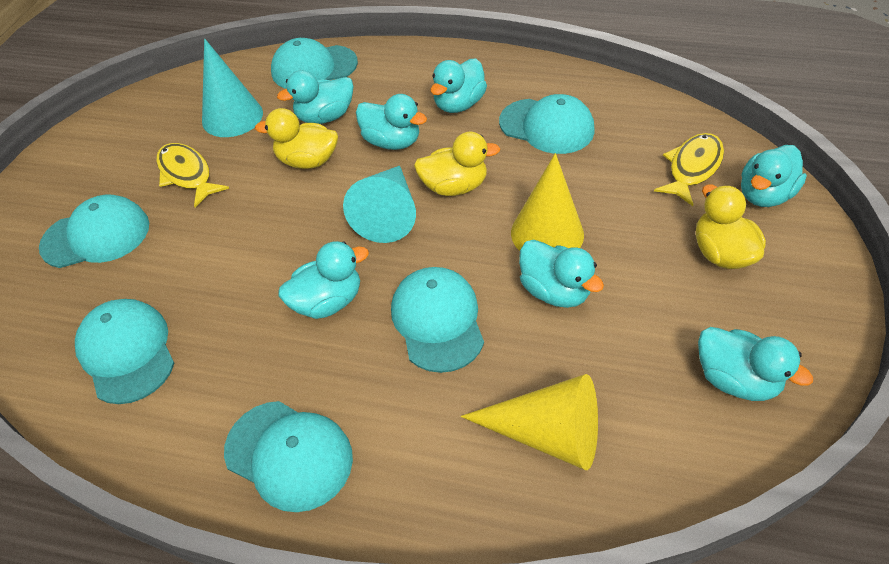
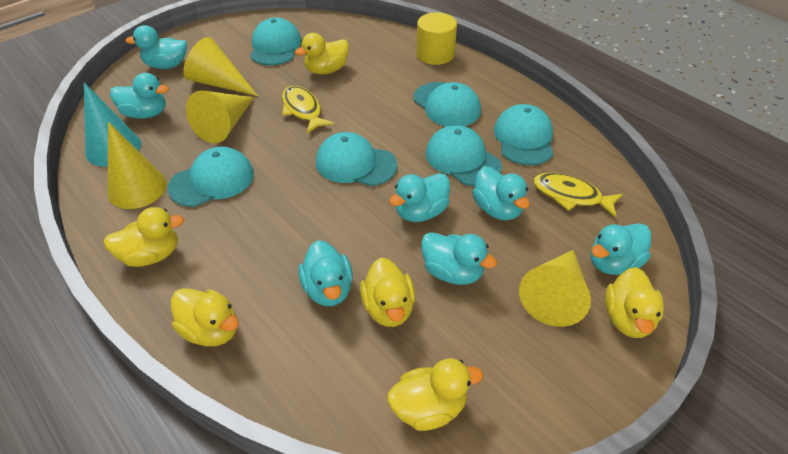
turquoise cone: 2 -> 1
yellow cone: 2 -> 4
yellow cylinder: 0 -> 1
yellow duck: 3 -> 6

